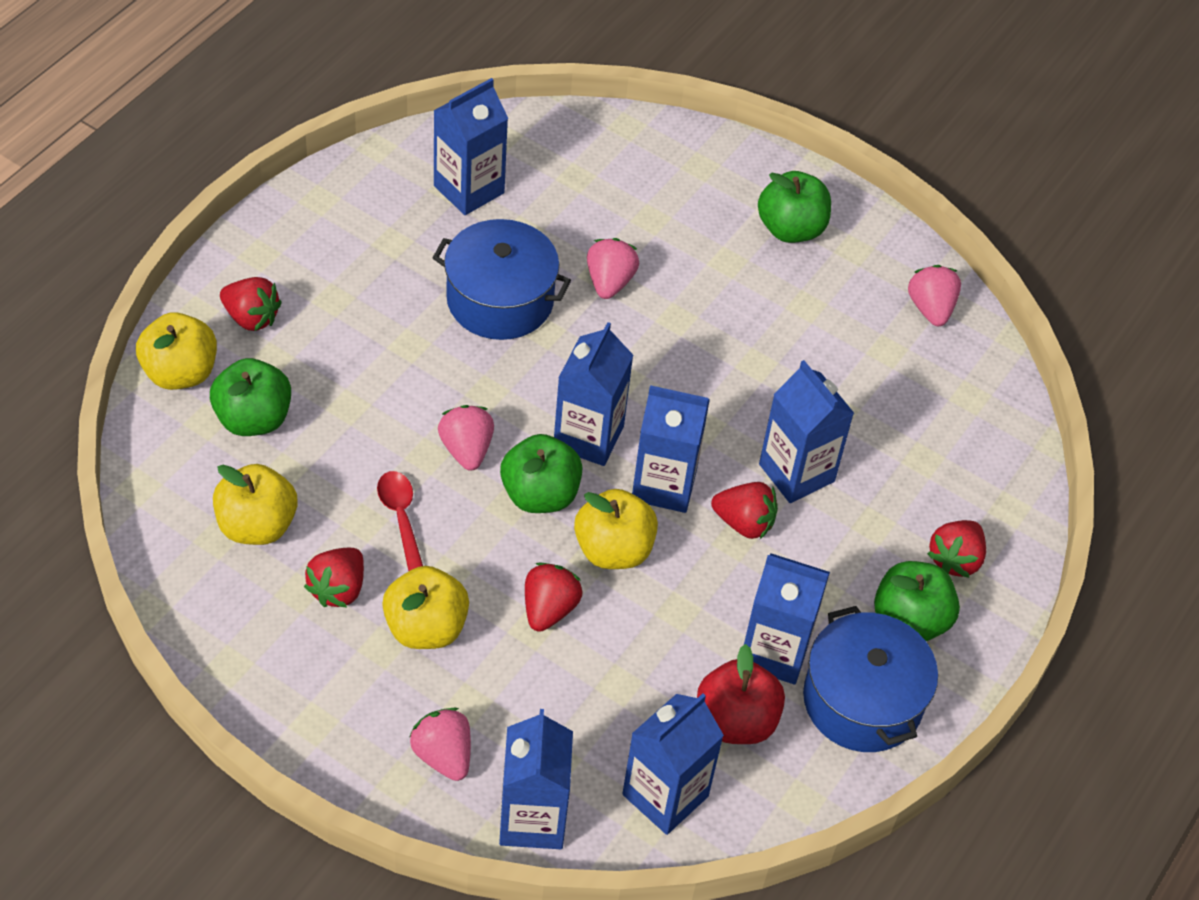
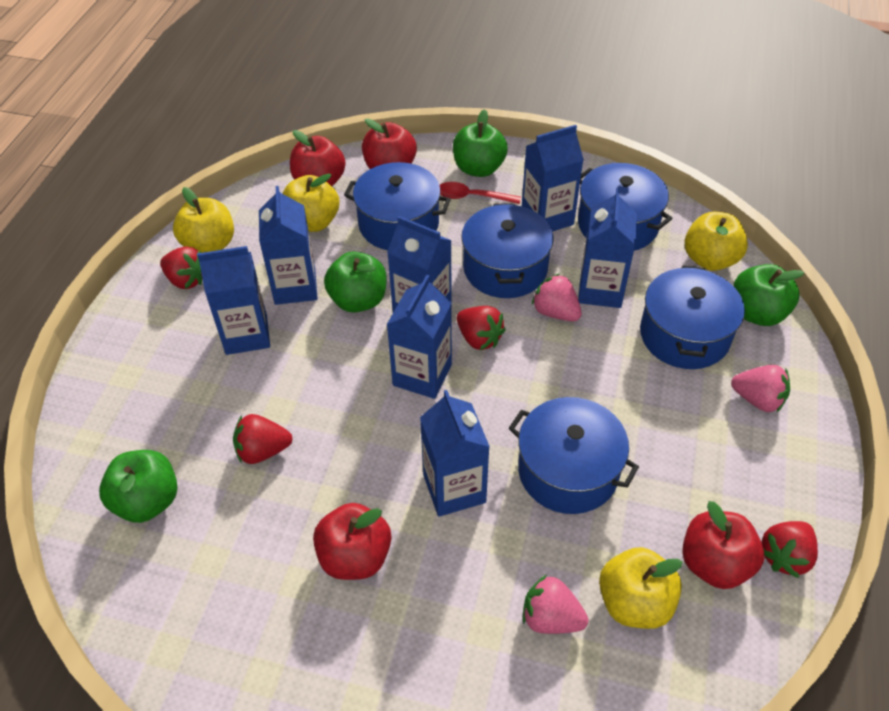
blue pot: 2 -> 5
pink strawberry: 4 -> 3
red apple: 1 -> 4
red strawberry: 5 -> 4

